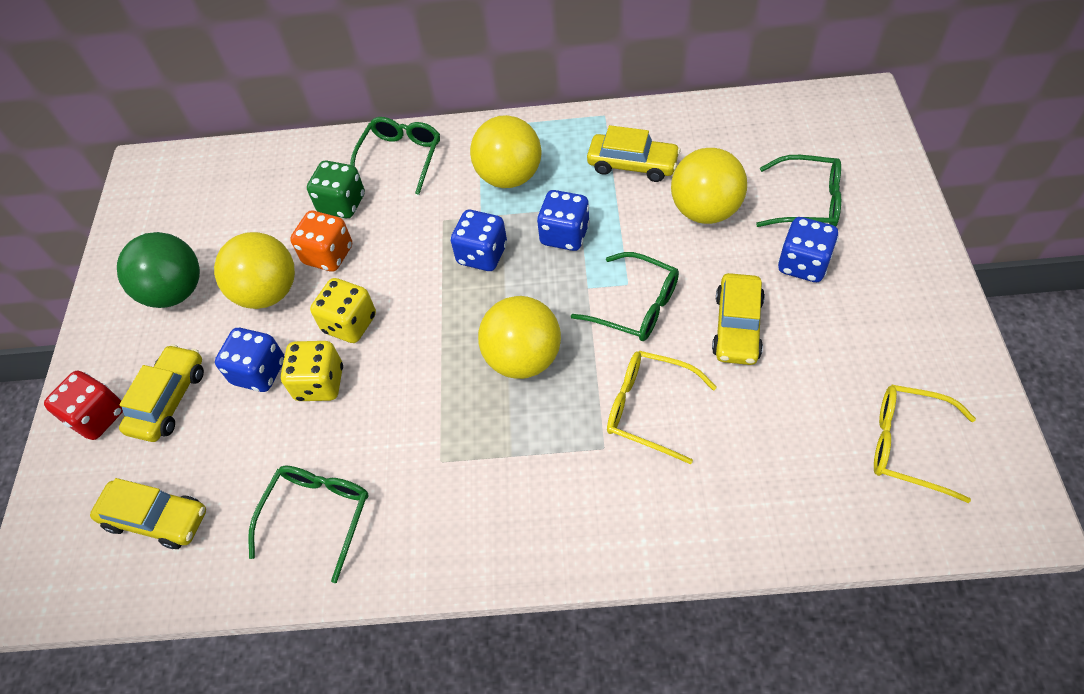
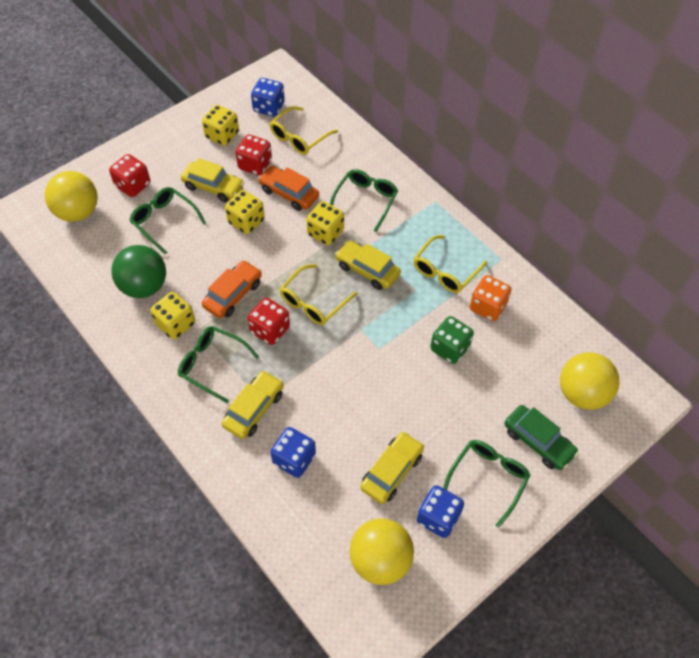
blue dice: 4 -> 3
green car: 0 -> 1
orange car: 0 -> 2
red dice: 1 -> 3
yellow ball: 4 -> 3
yellow dice: 2 -> 4
yellow glasses: 2 -> 3

